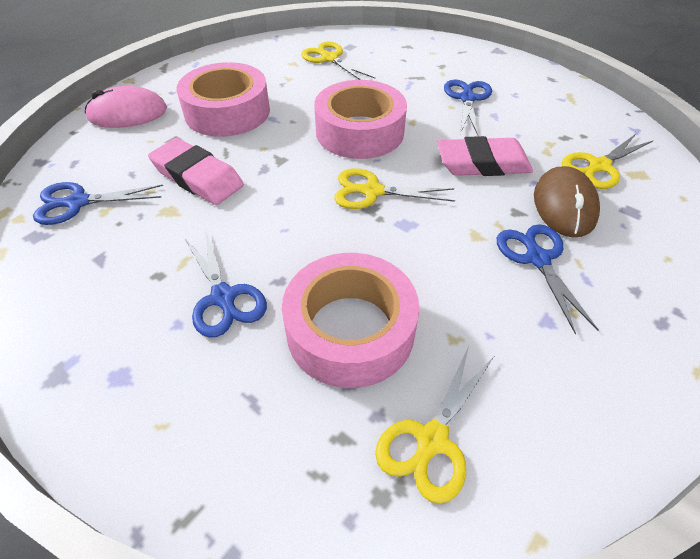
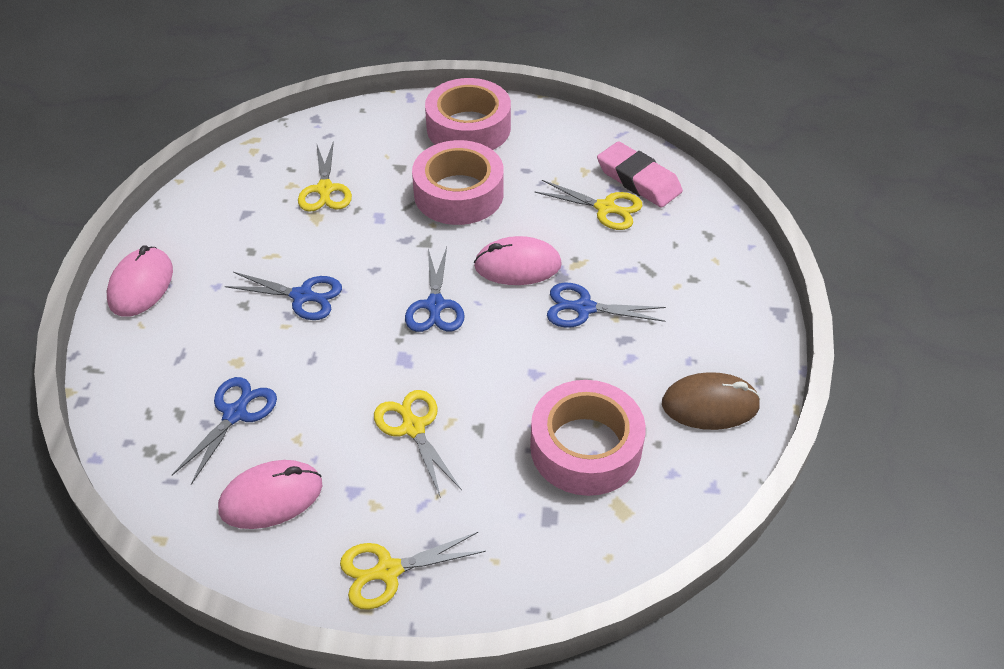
pink eraser: 2 -> 1
pink mouse: 1 -> 3

